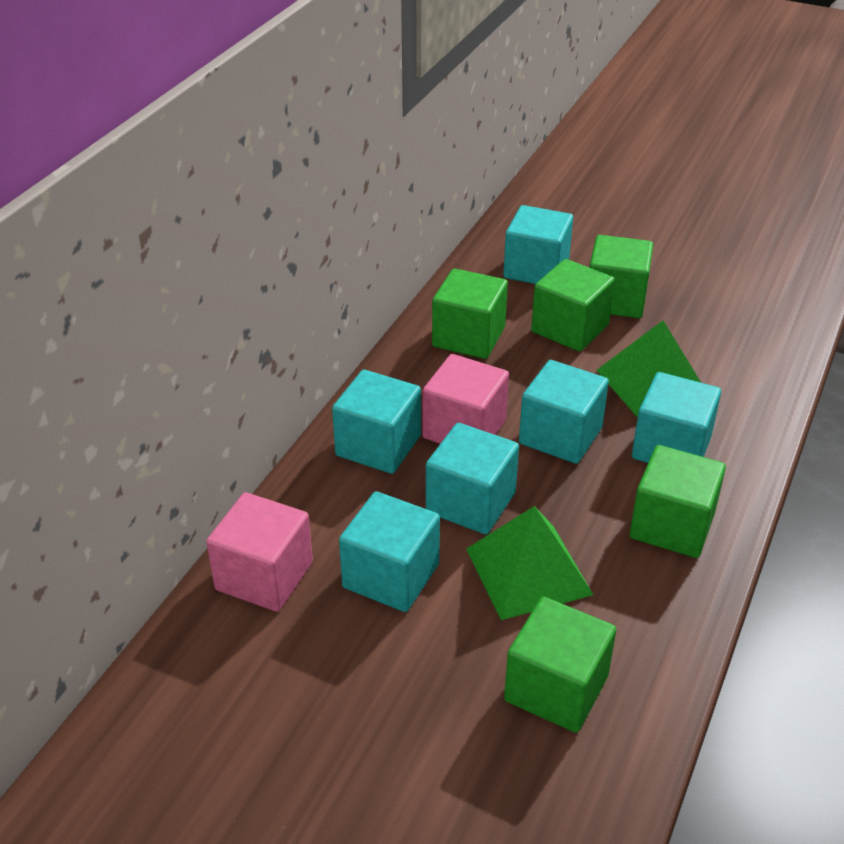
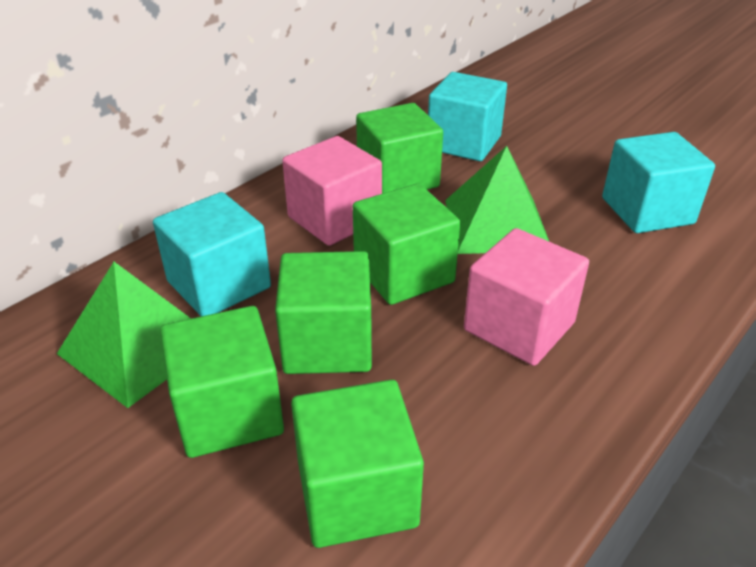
turquoise cube: 6 -> 3

